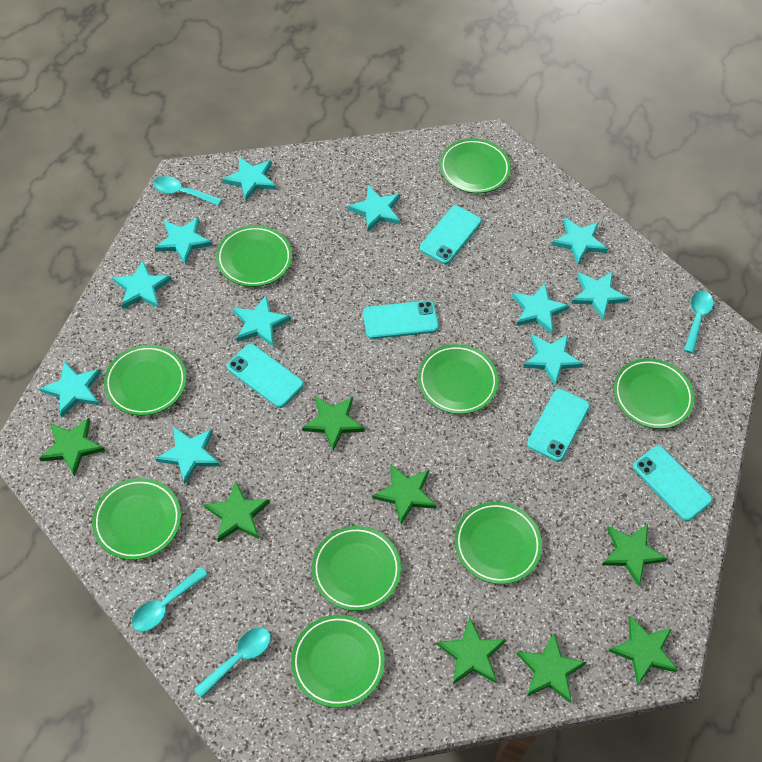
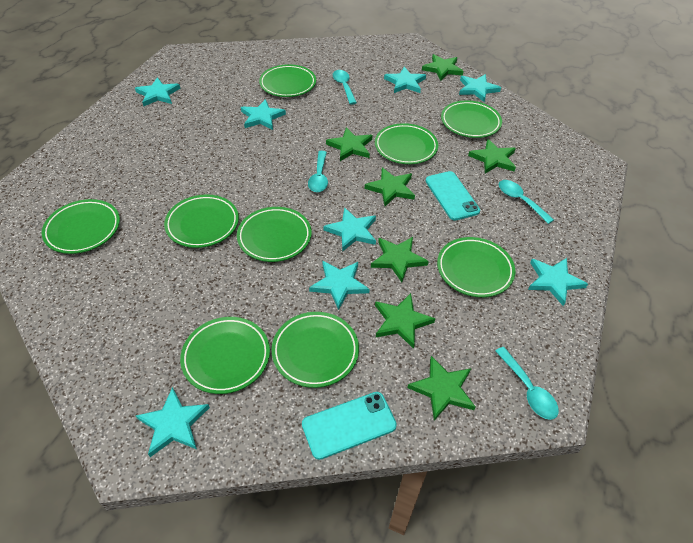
green star: 8 -> 7
turquoise phone: 5 -> 2
turquoise star: 11 -> 8

